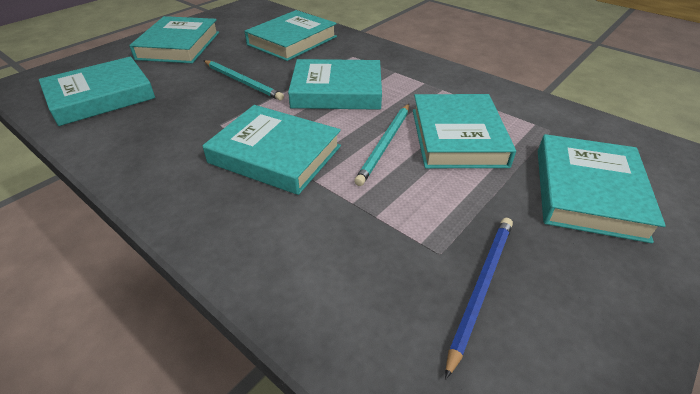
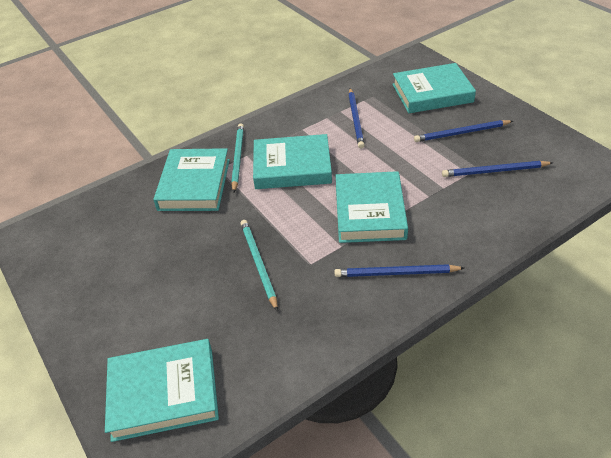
blue pencil: 1 -> 4
turquoise book: 7 -> 5

